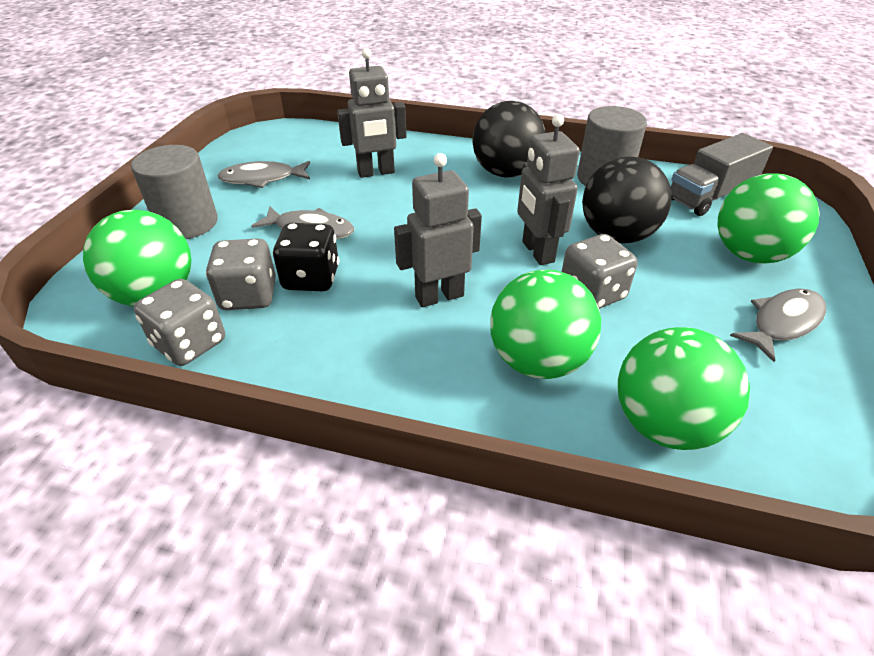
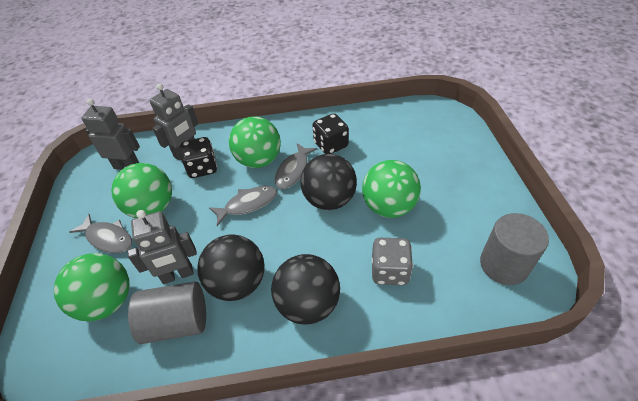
black ball: 2 -> 3
black dice: 1 -> 2
grey dice: 3 -> 1
grey truck: 1 -> 0

